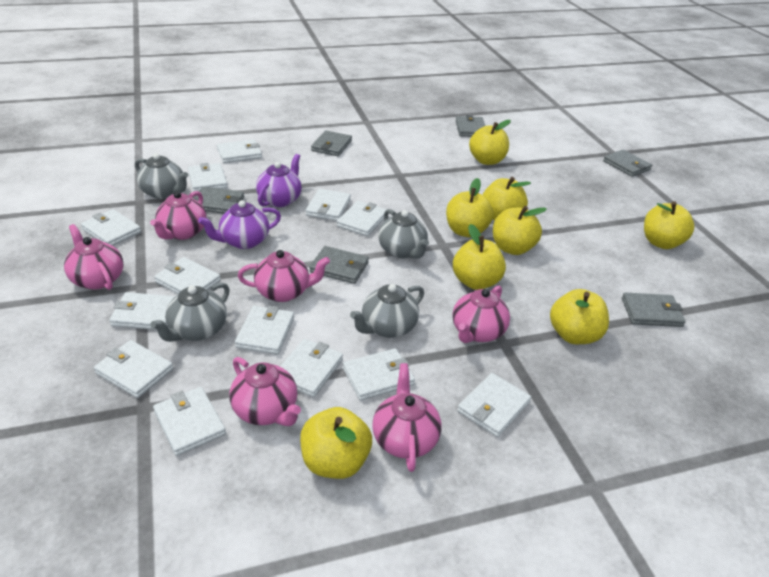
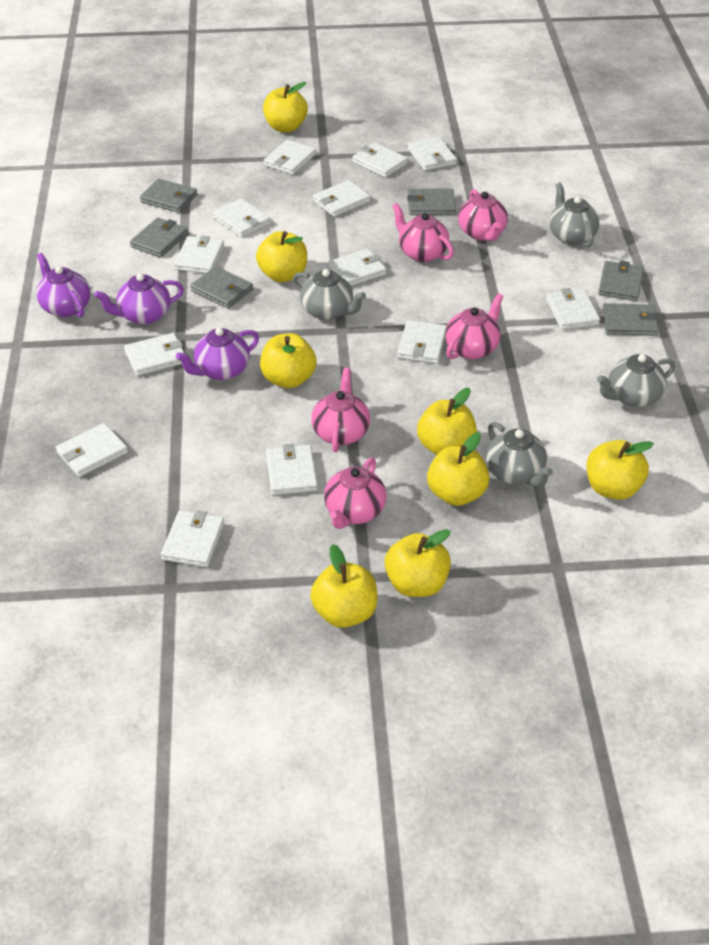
pink teapot: 6 -> 5
purple teapot: 2 -> 3

